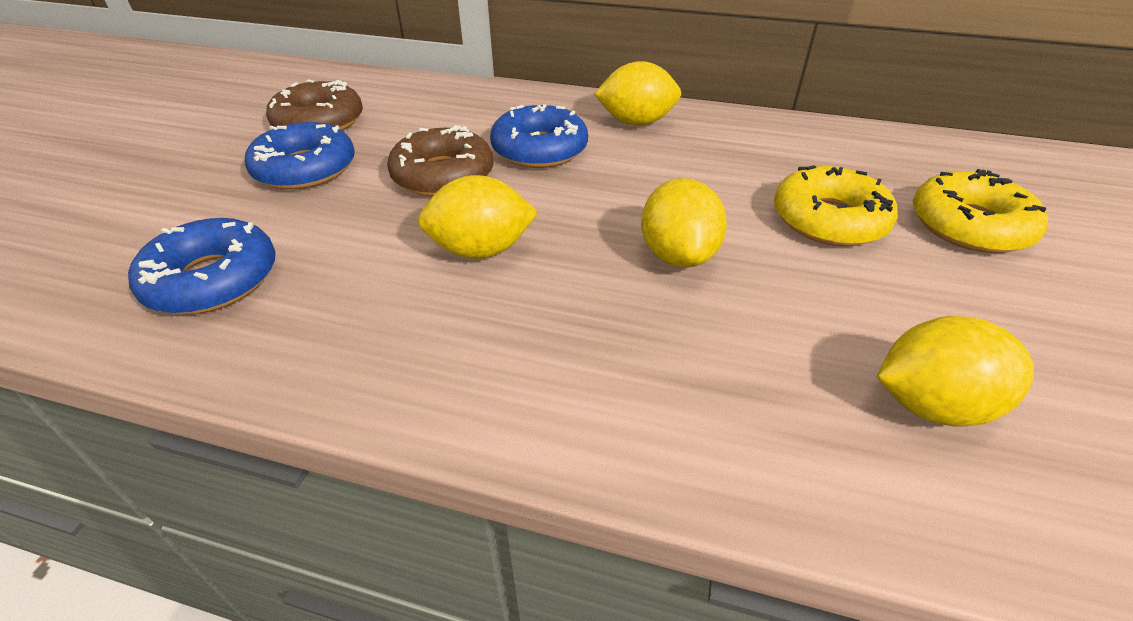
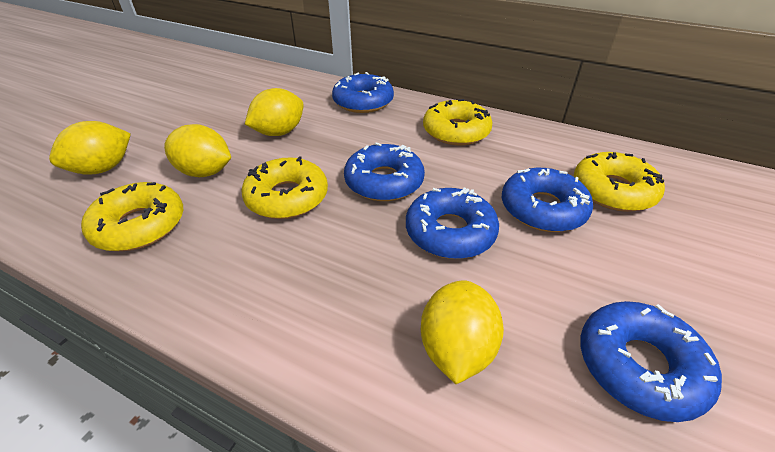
blue donut: 3 -> 5
brown donut: 2 -> 0
yellow donut: 2 -> 4

